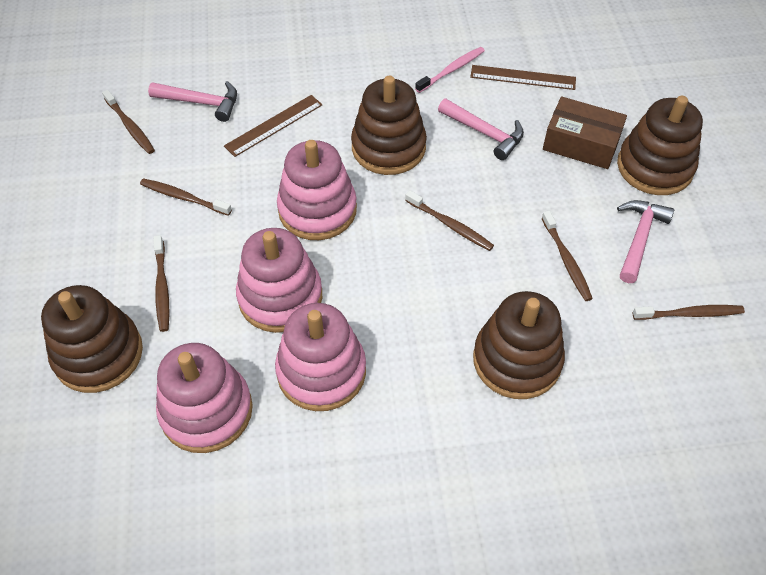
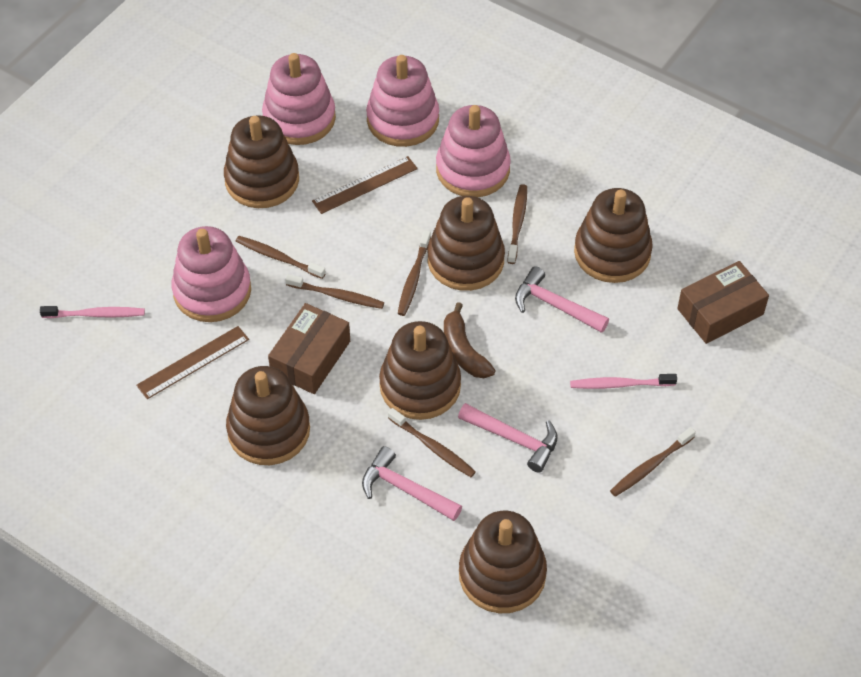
brown banana: 0 -> 1
brown box: 1 -> 2
brown stacking toy: 4 -> 6
pink toothbrush: 1 -> 2

